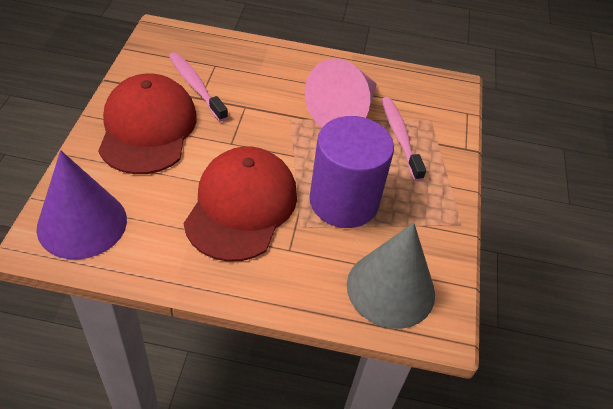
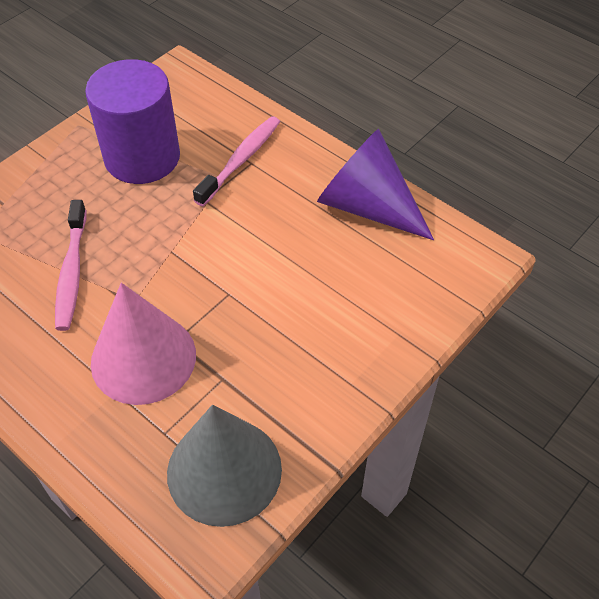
red cap: 2 -> 0

